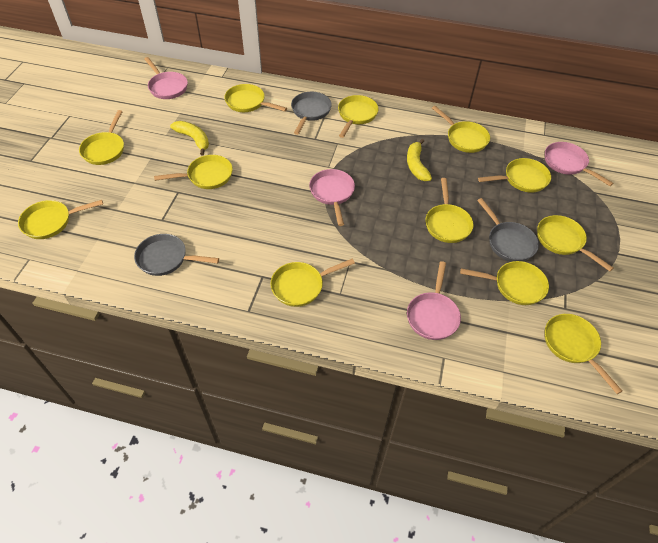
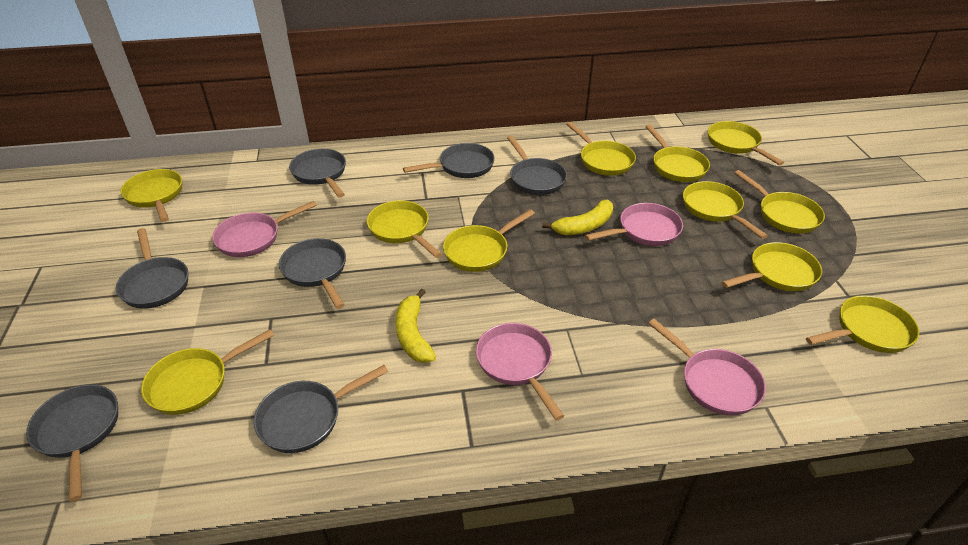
grey pan: 3 -> 7
yellow pan: 12 -> 11

